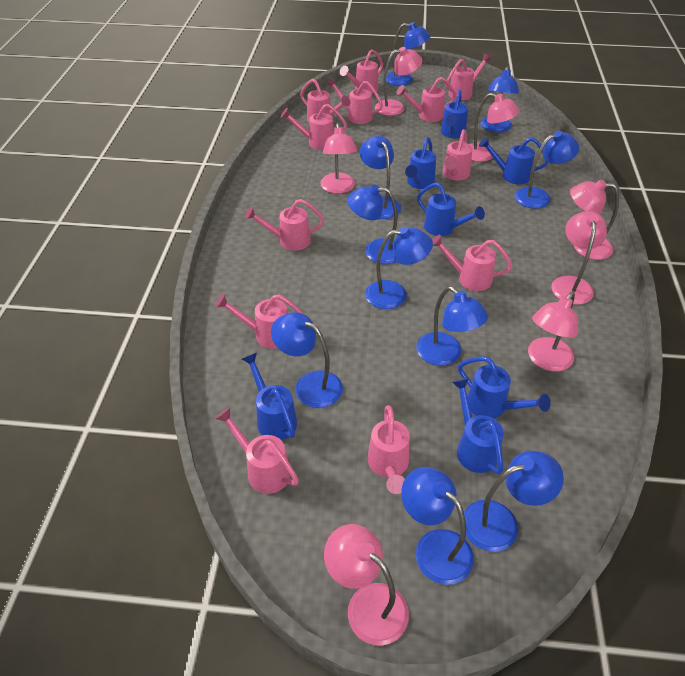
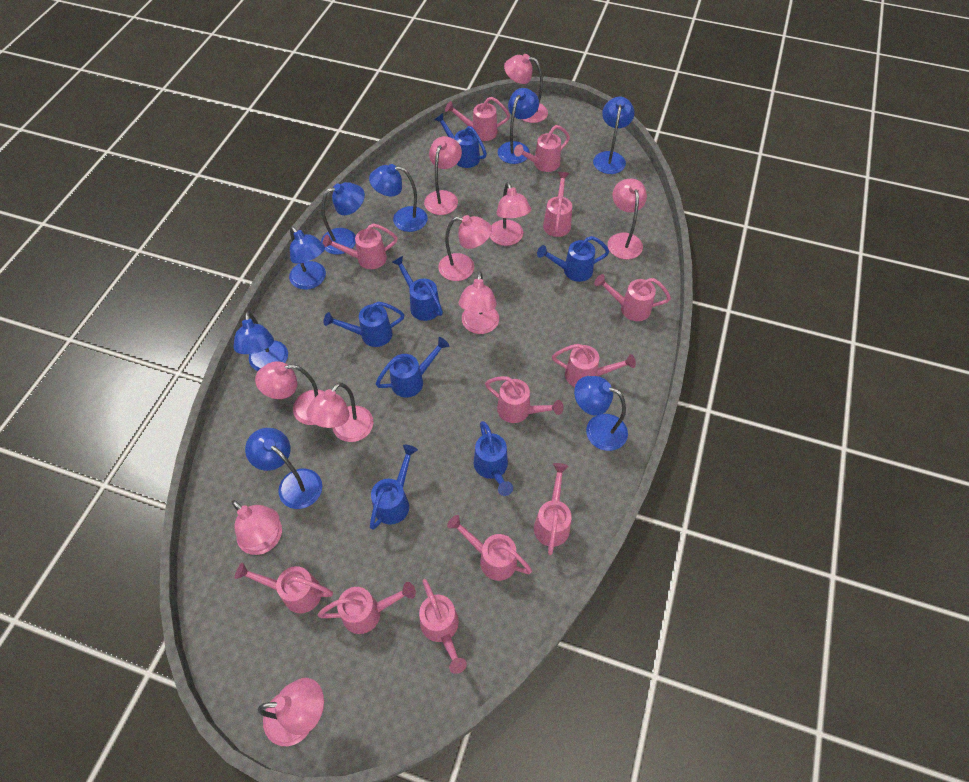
blue lamp: 10 -> 8
pink lamp: 7 -> 10

